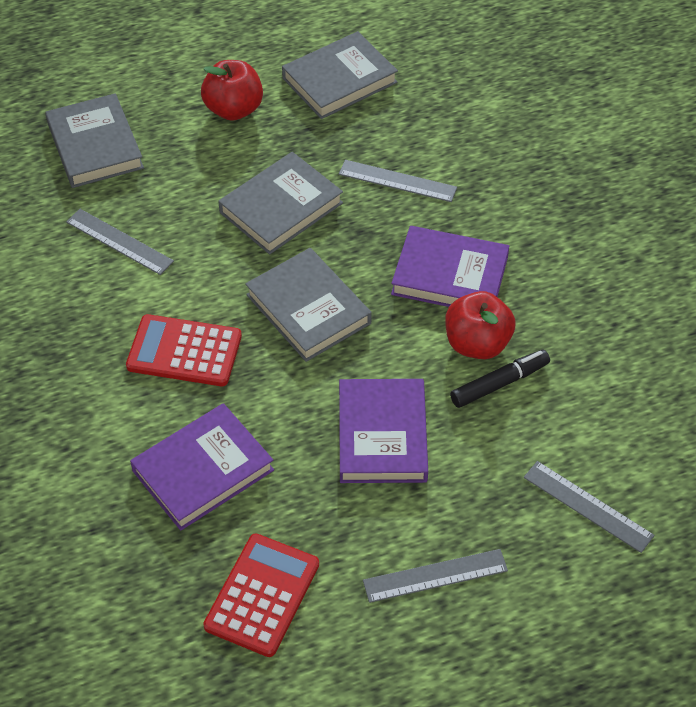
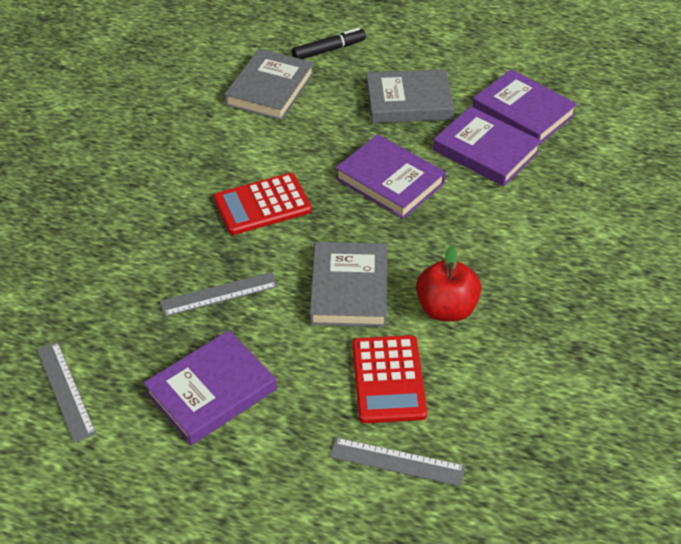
grey book: 4 -> 3
grey ruler: 4 -> 3
purple book: 3 -> 4
red apple: 2 -> 1

